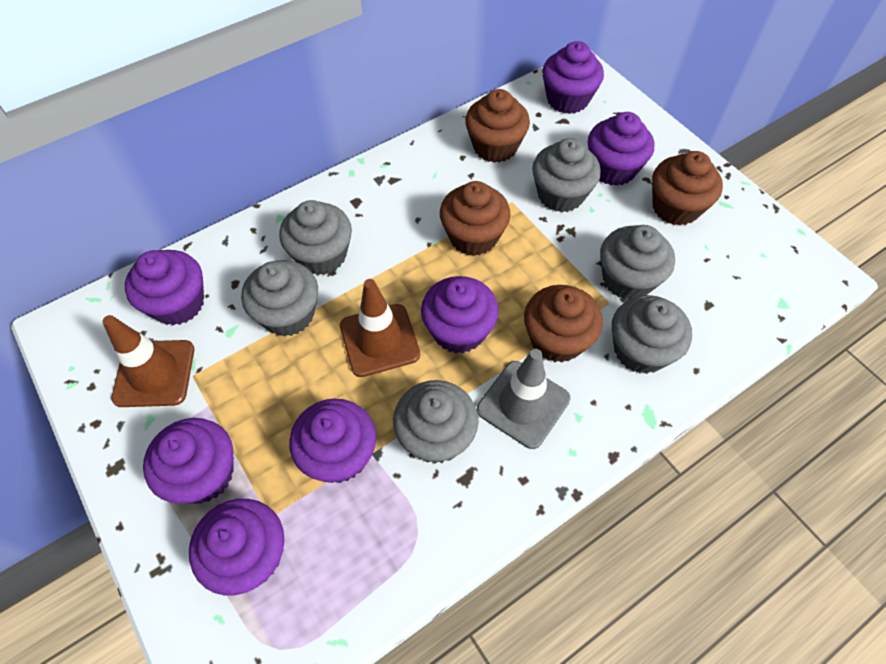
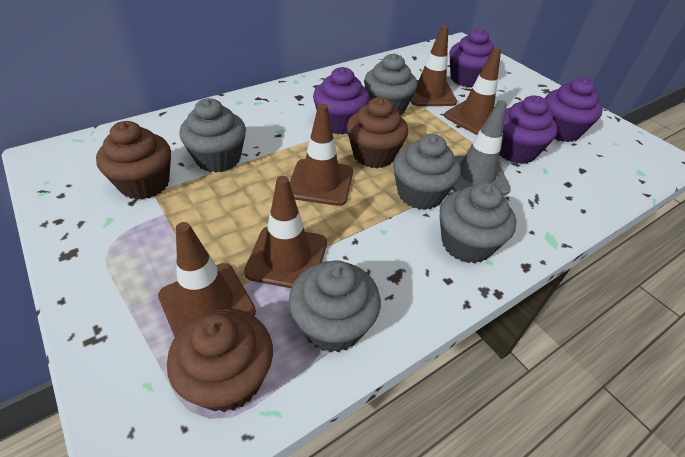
brown cupcake: 4 -> 3
brown traffic cone: 2 -> 5
grey cupcake: 6 -> 5
purple cupcake: 7 -> 4

